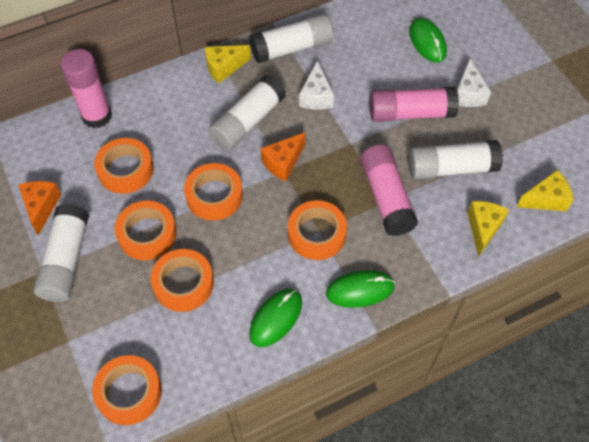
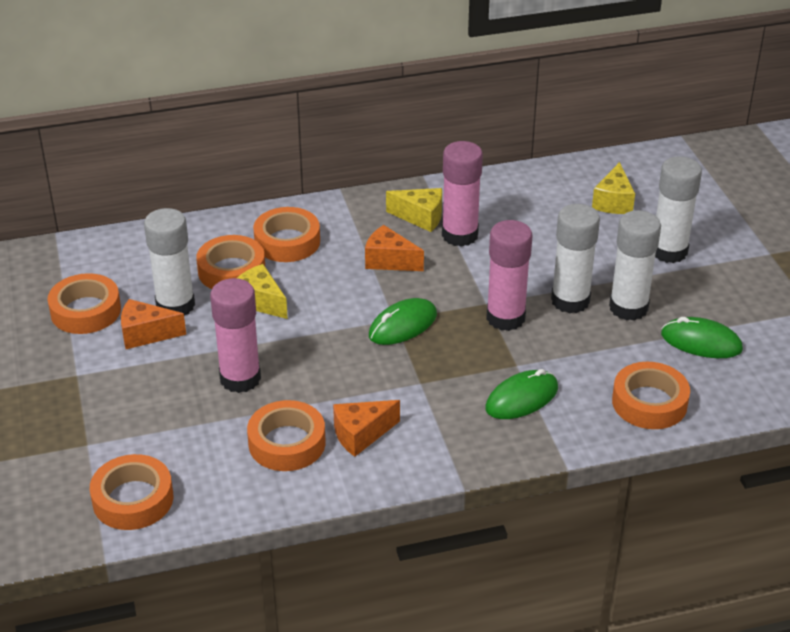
orange cheese: 2 -> 3
white cheese: 2 -> 0

